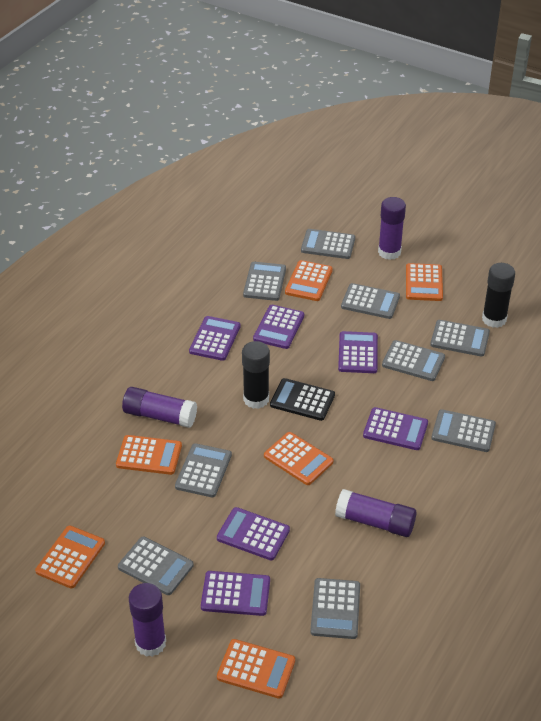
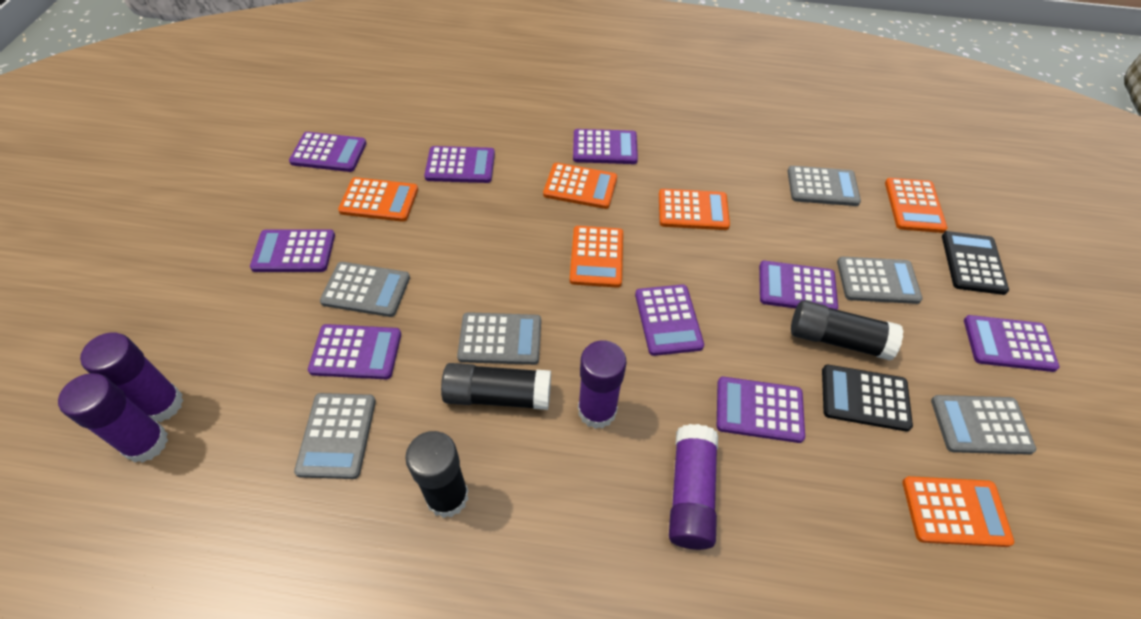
black calculator: 1 -> 2
black glue stick: 2 -> 3
grey calculator: 9 -> 6
purple calculator: 6 -> 9

